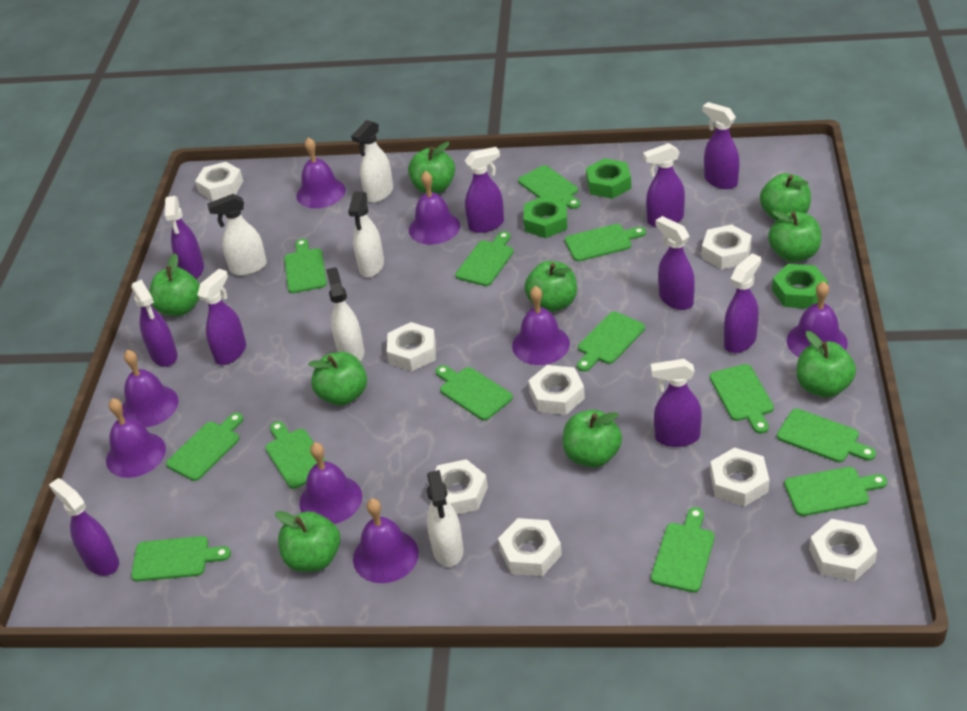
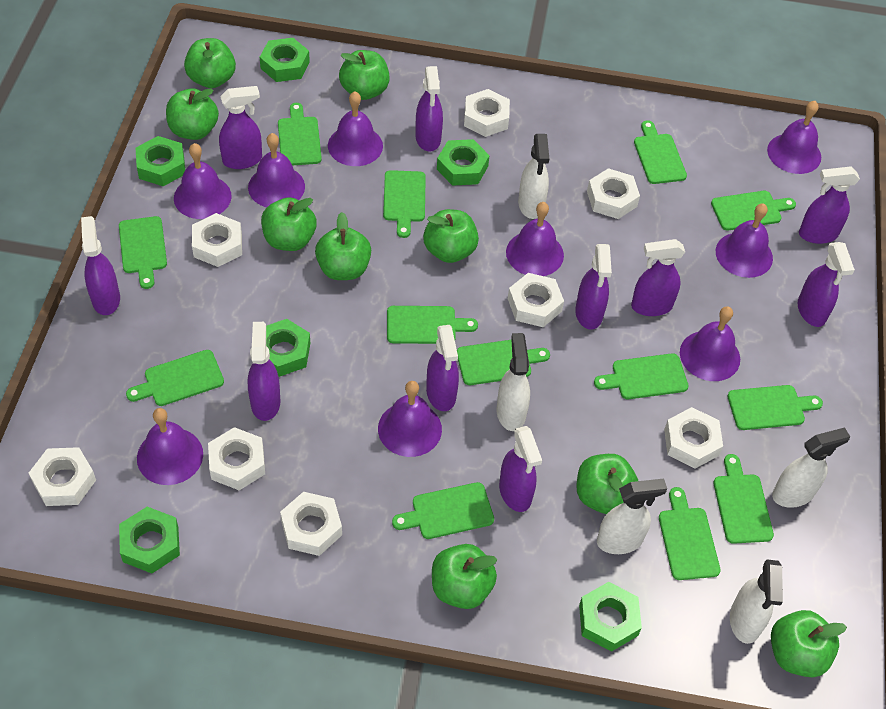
green nut: 3 -> 6
purple bell: 8 -> 9

